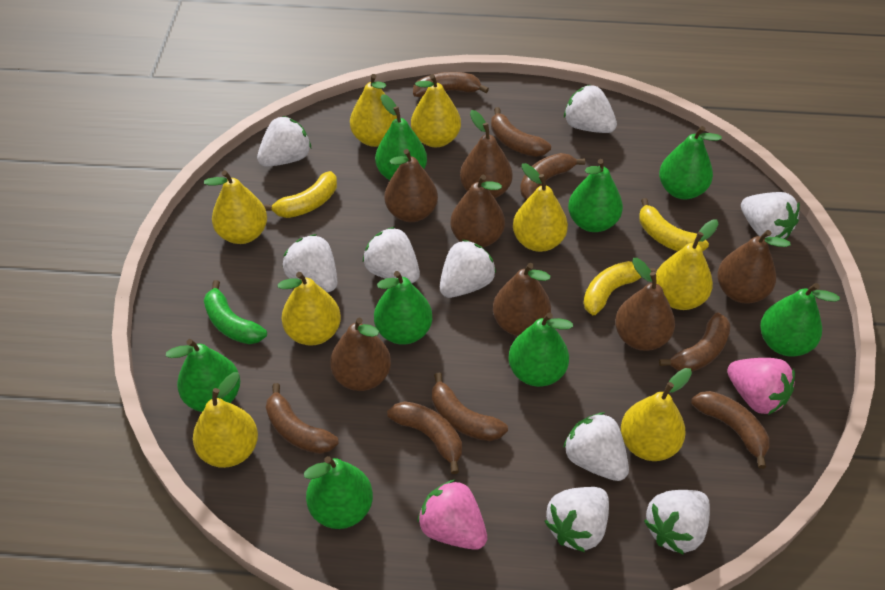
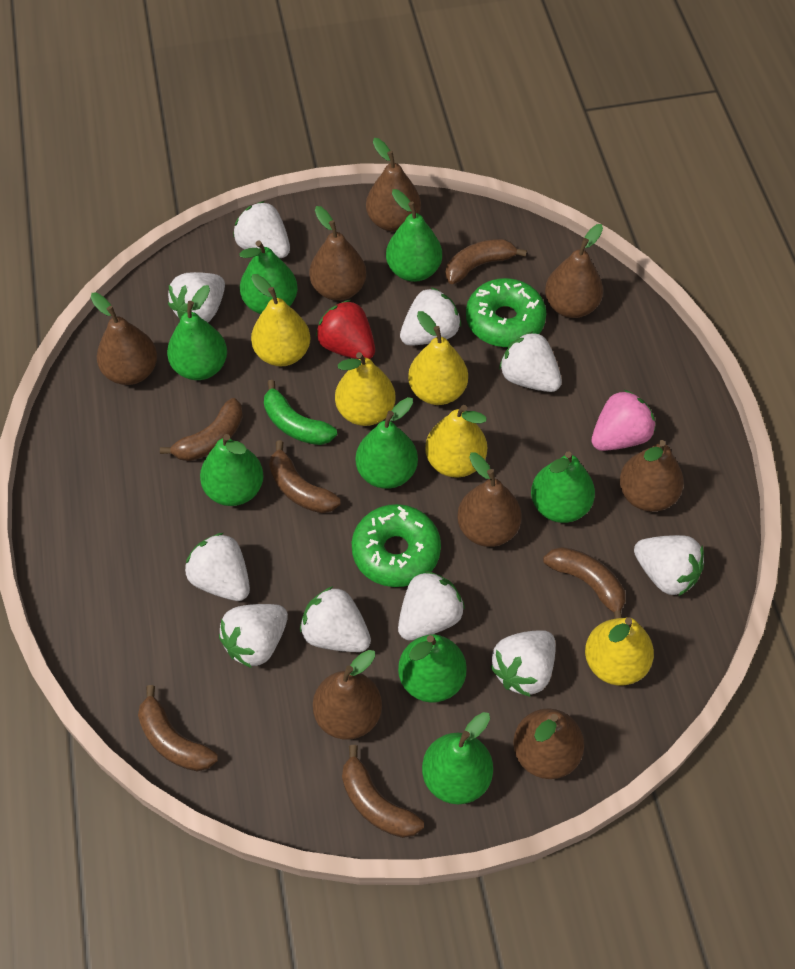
brown banana: 8 -> 6
brown pear: 7 -> 8
green donut: 0 -> 2
pink strawberry: 2 -> 1
red strawberry: 0 -> 1
white strawberry: 9 -> 10
yellow banana: 3 -> 0
yellow pear: 8 -> 5

